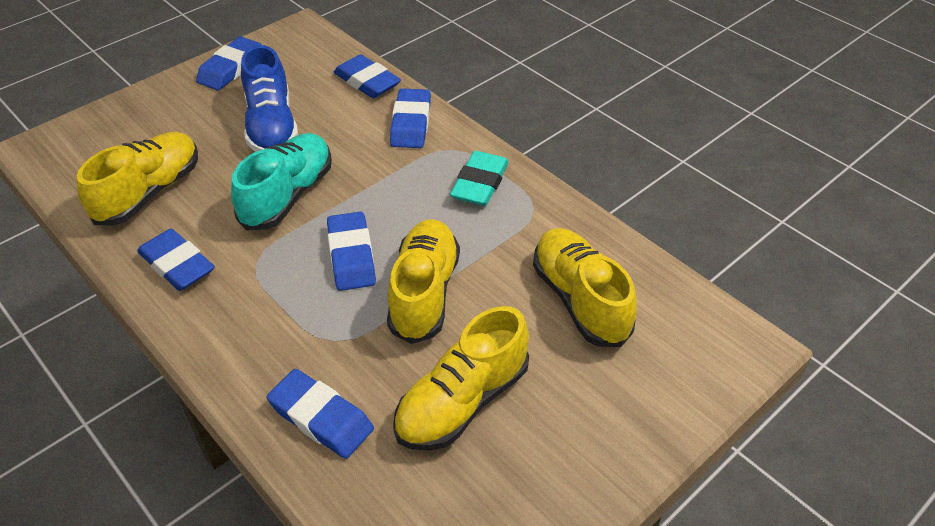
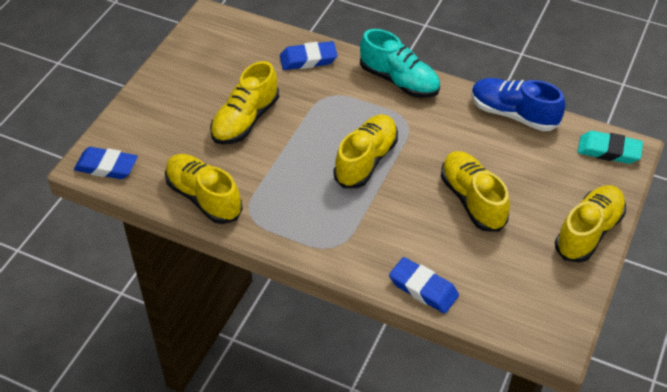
blue eraser: 6 -> 3
yellow shoe: 4 -> 5

